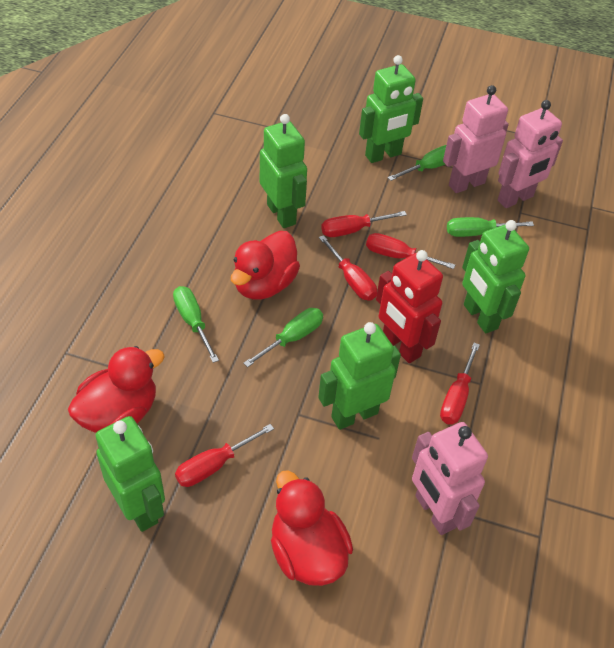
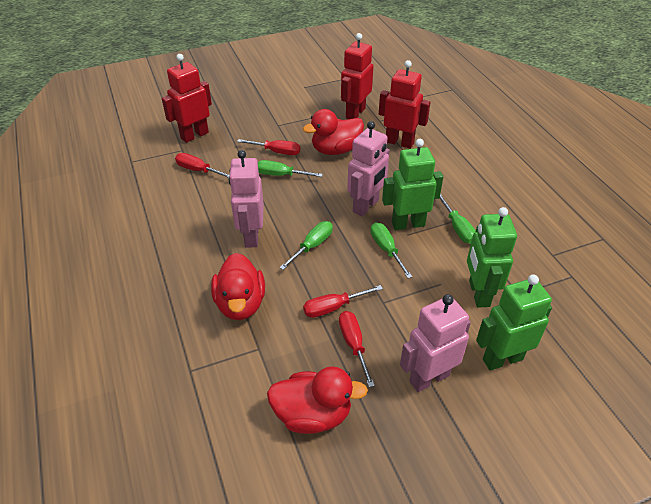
green robot: 5 -> 3
red robot: 1 -> 3
red screwdriver: 5 -> 4

